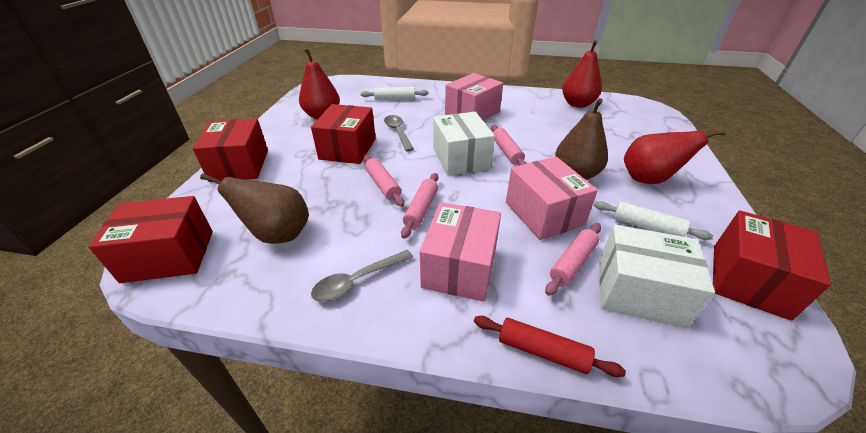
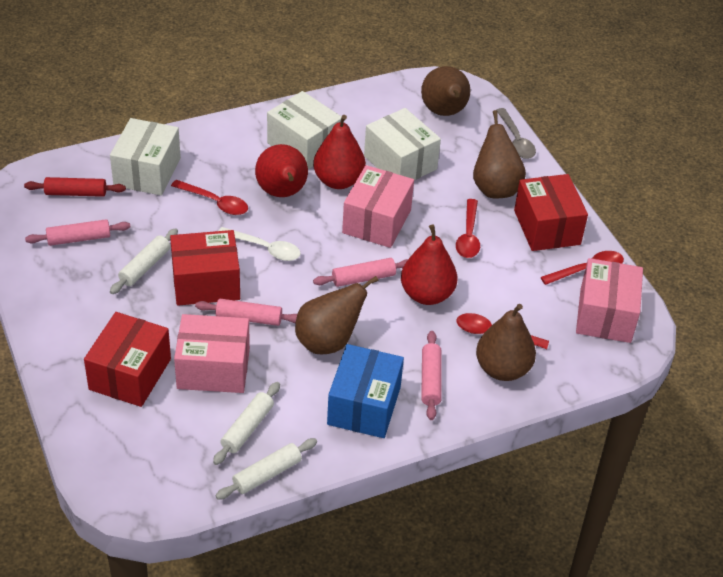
blue box: 0 -> 1
brown pear: 2 -> 4
grey spoon: 2 -> 1
red box: 4 -> 3
red spoon: 0 -> 4
white box: 2 -> 3
white rolling pin: 2 -> 3
white spoon: 0 -> 1

